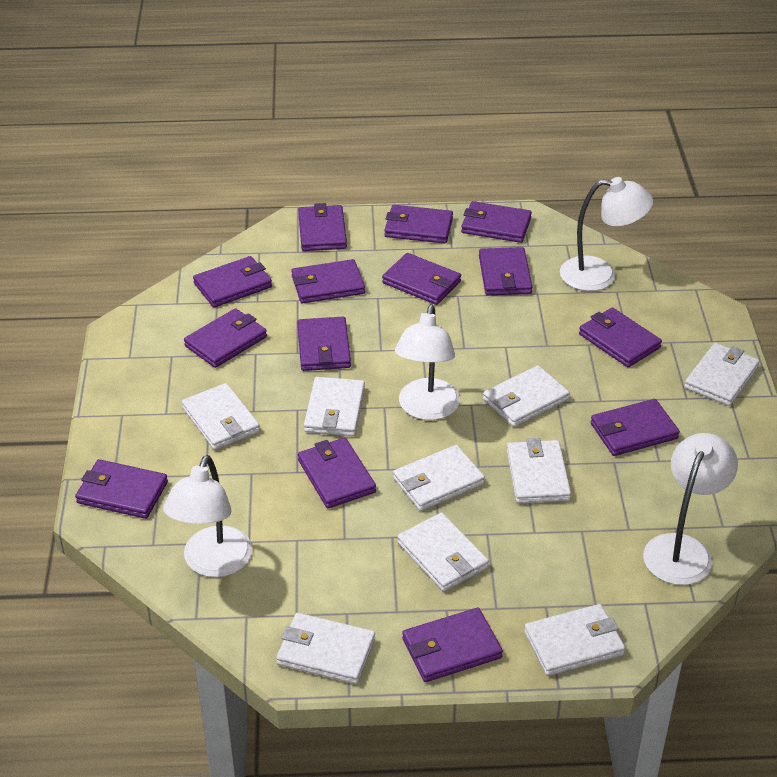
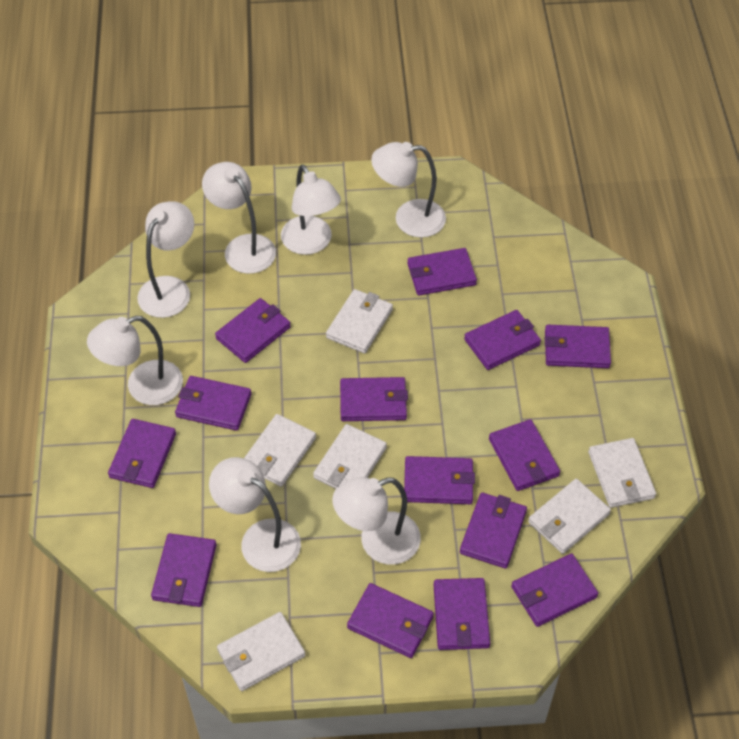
white lamp: 4 -> 7
white wallet: 9 -> 6

